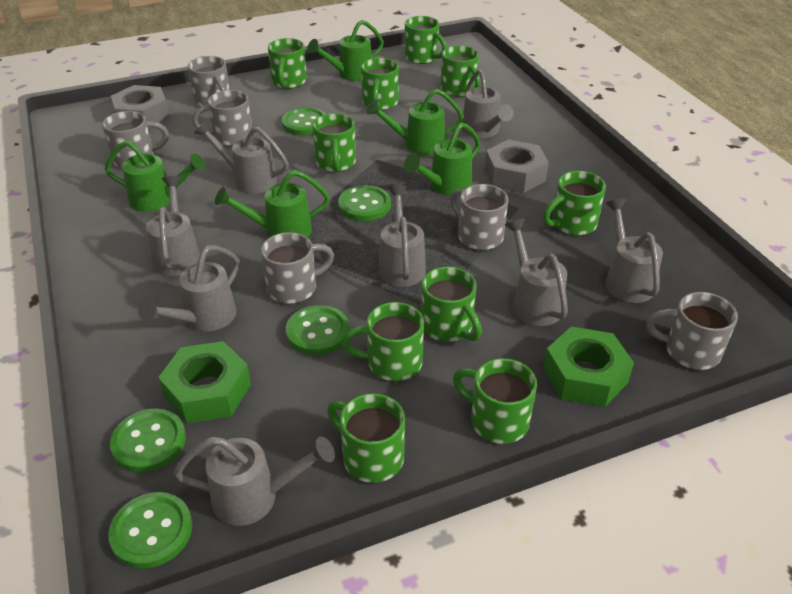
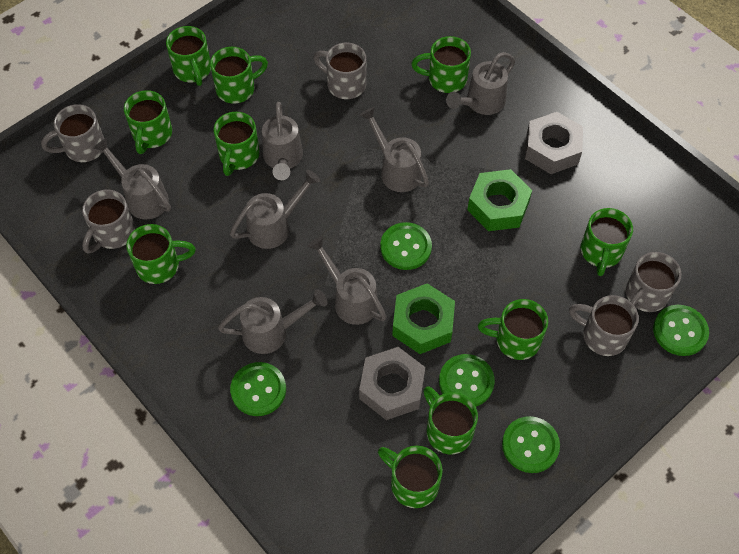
green watering can: 5 -> 0
grey mug: 6 -> 5
grey watering can: 8 -> 7

